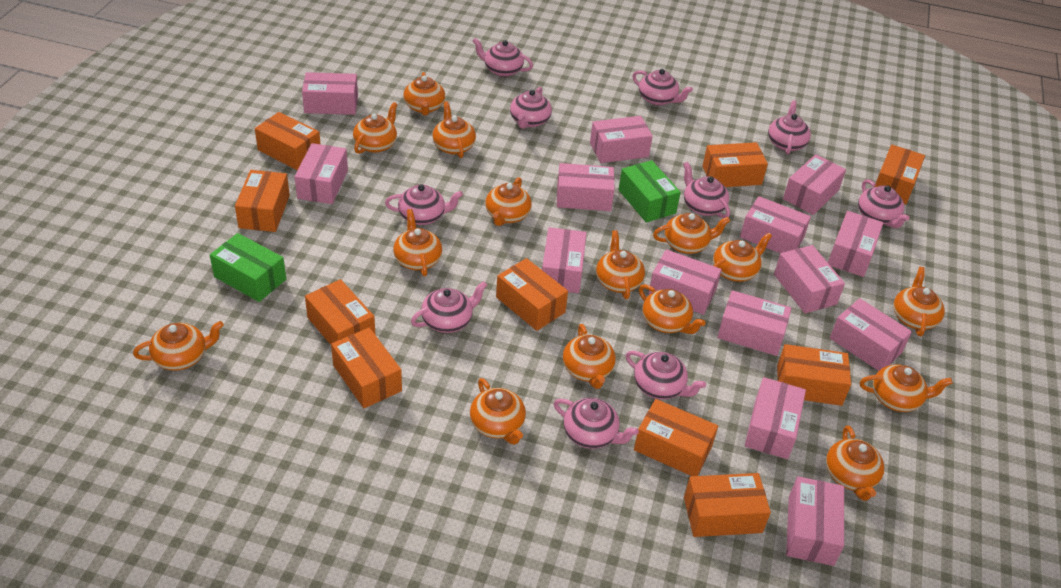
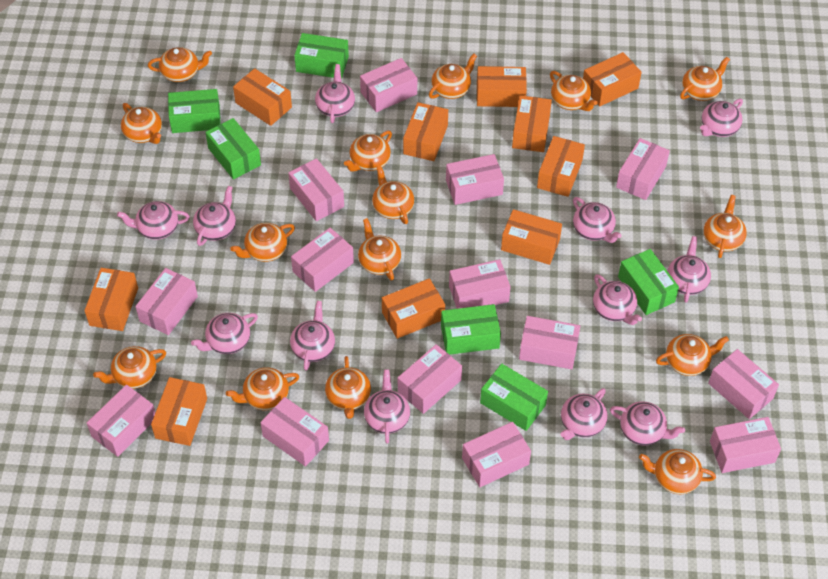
green box: 2 -> 6
pink teapot: 10 -> 12

